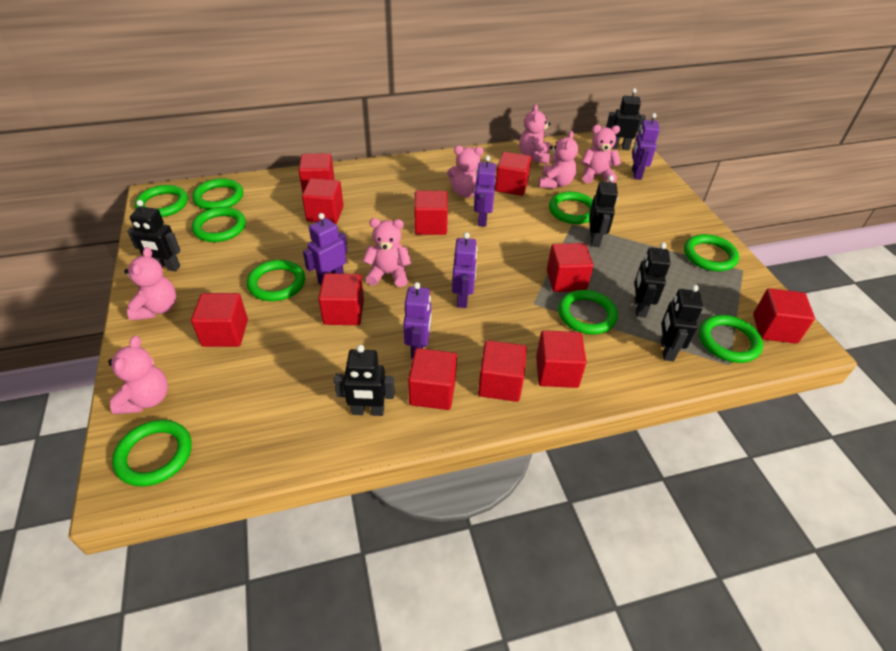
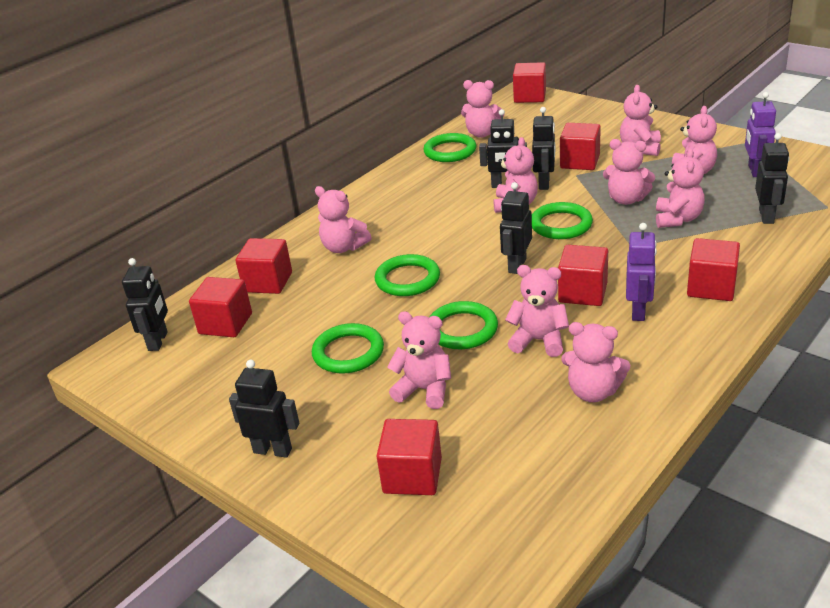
green ring: 9 -> 5
pink teddy bear: 7 -> 10
purple robot: 5 -> 2
red cube: 11 -> 7

